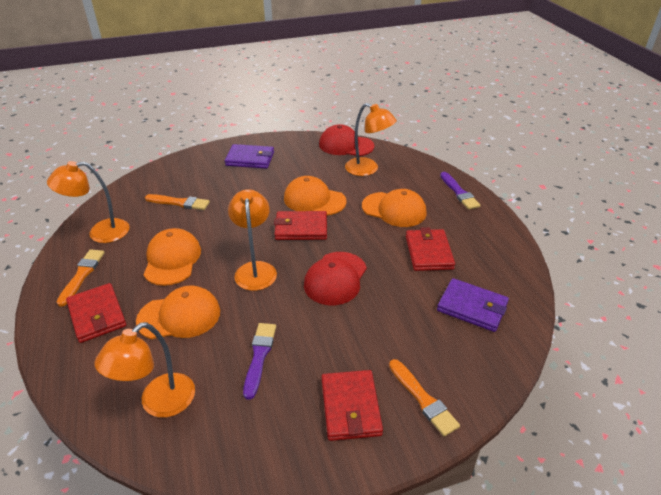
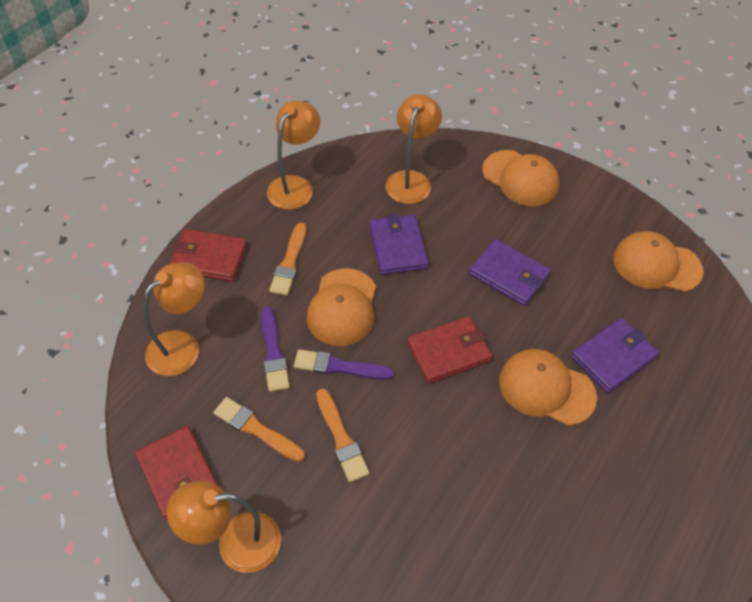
purple wallet: 2 -> 3
red cap: 2 -> 0
red wallet: 4 -> 3

